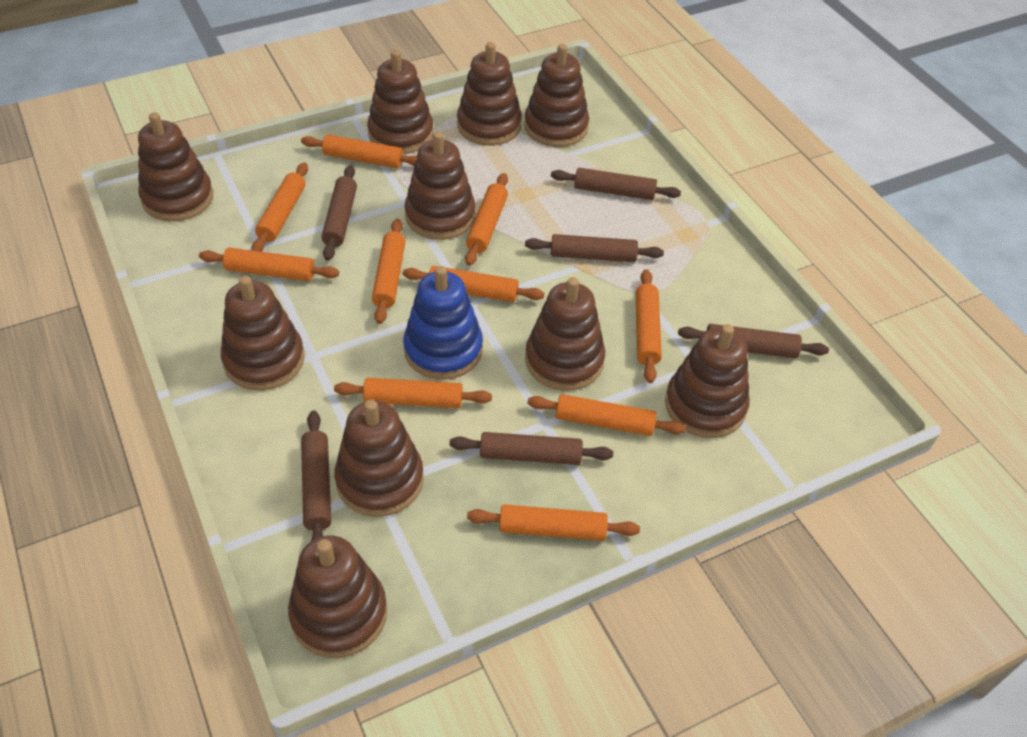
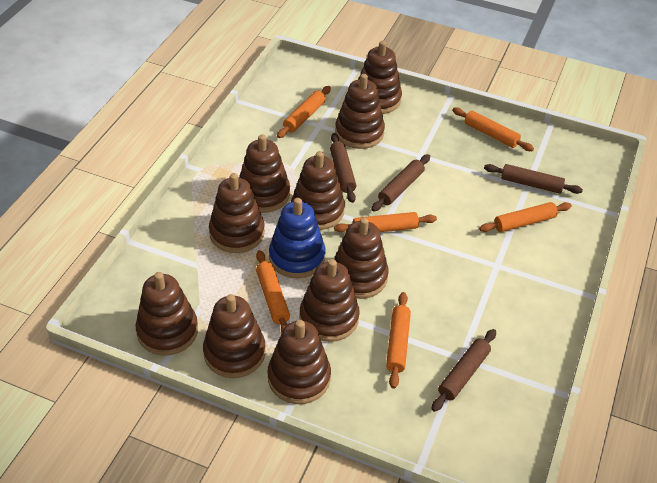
brown rolling pin: 6 -> 4
orange rolling pin: 10 -> 6

